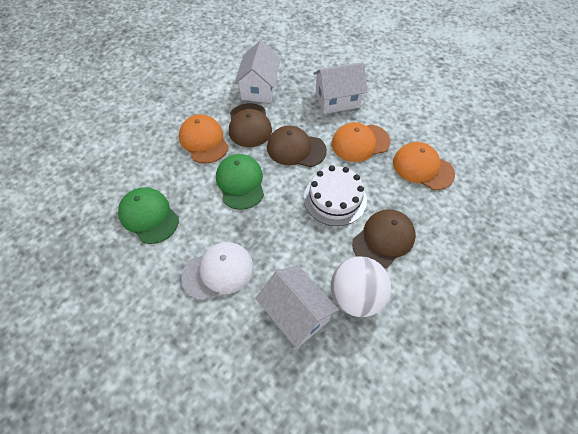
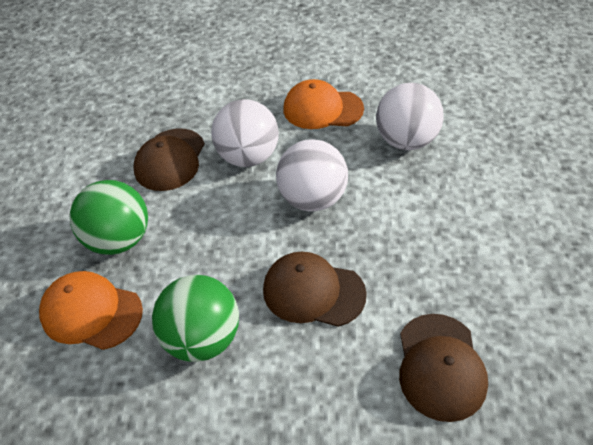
green ball: 0 -> 2
green cap: 2 -> 0
orange cap: 3 -> 2
white ball: 1 -> 3
white cake: 1 -> 0
white cap: 1 -> 0
white house: 3 -> 0

